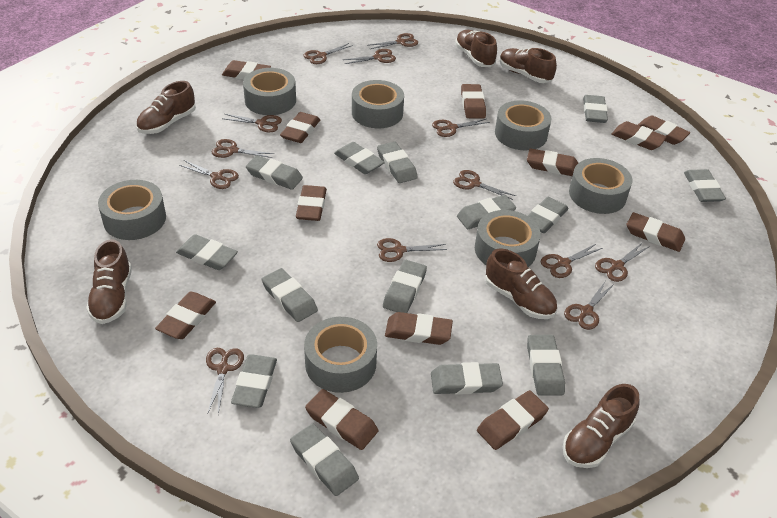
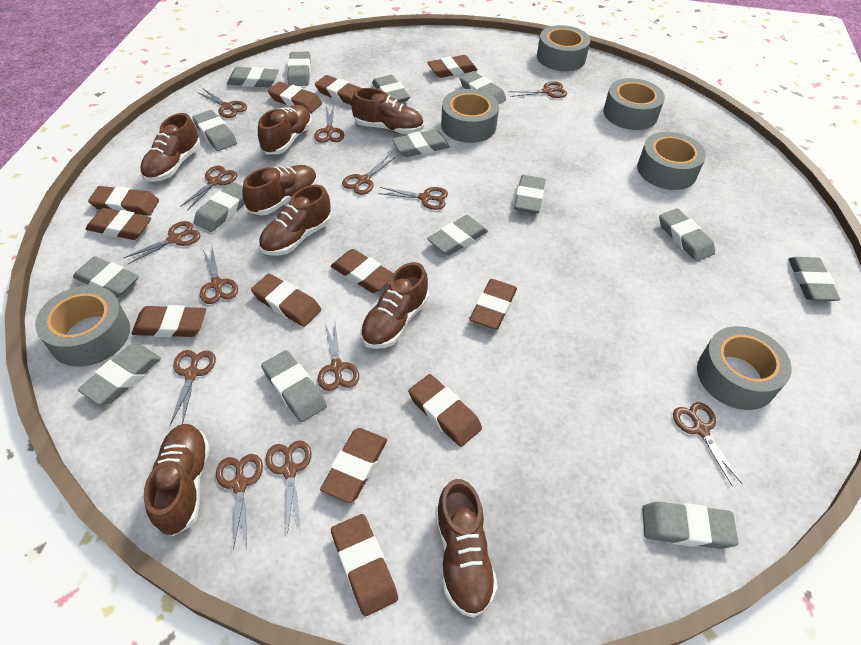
brown shoe: 6 -> 8
grey eraser: 14 -> 15
grey tape: 7 -> 6

